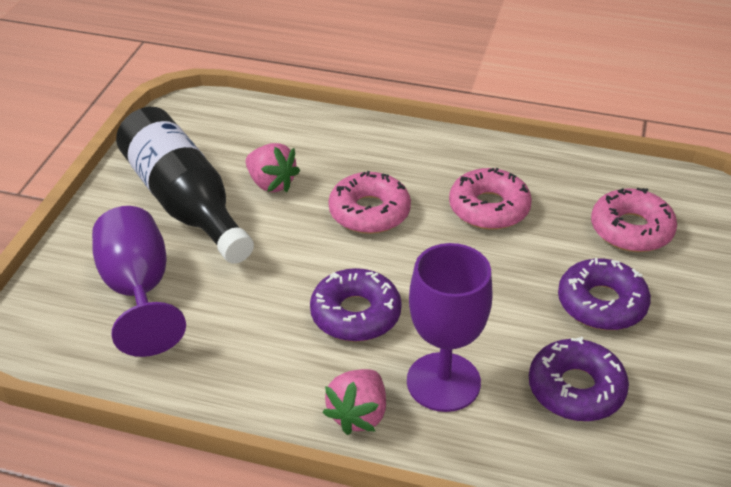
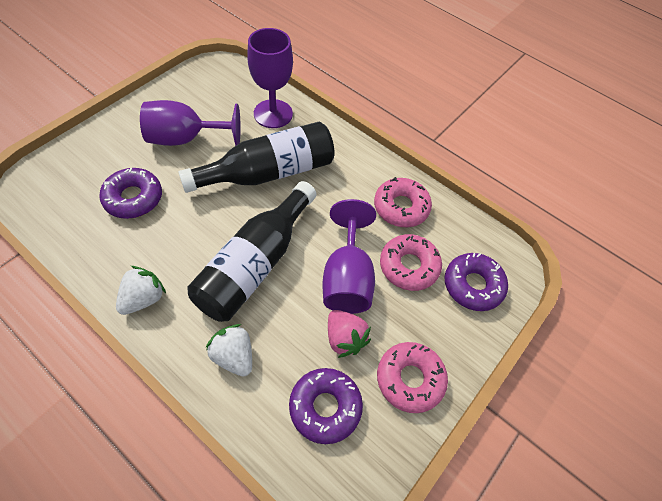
black bottle: 1 -> 2
pink strawberry: 2 -> 1
purple goblet: 2 -> 3
white strawberry: 0 -> 2

